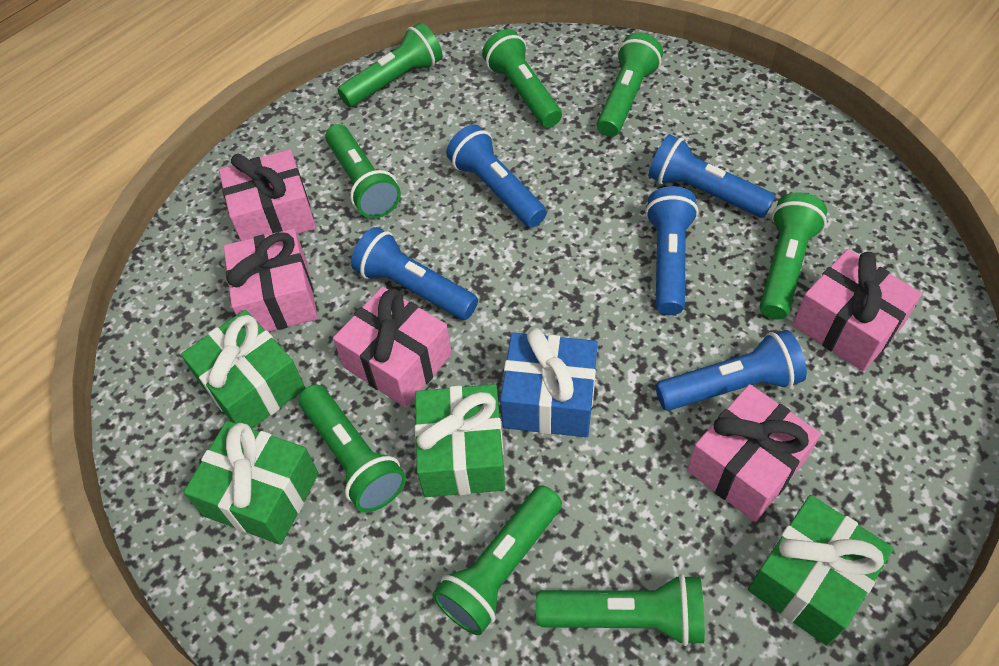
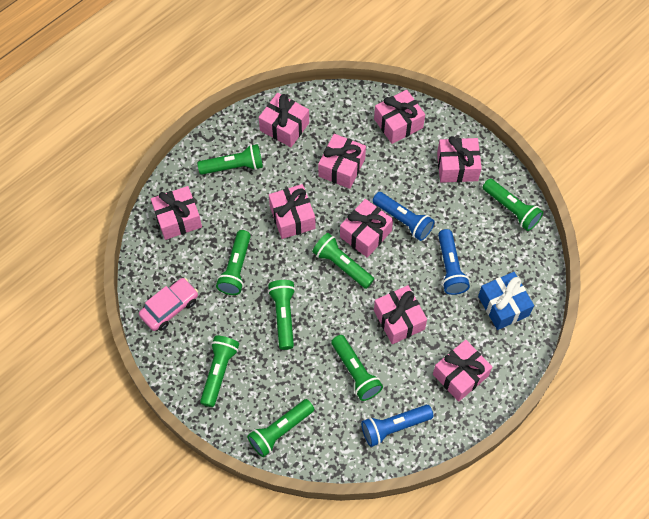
blue flashlight: 5 -> 3
green gift: 4 -> 0
pink car: 0 -> 1
pink gift: 5 -> 9

